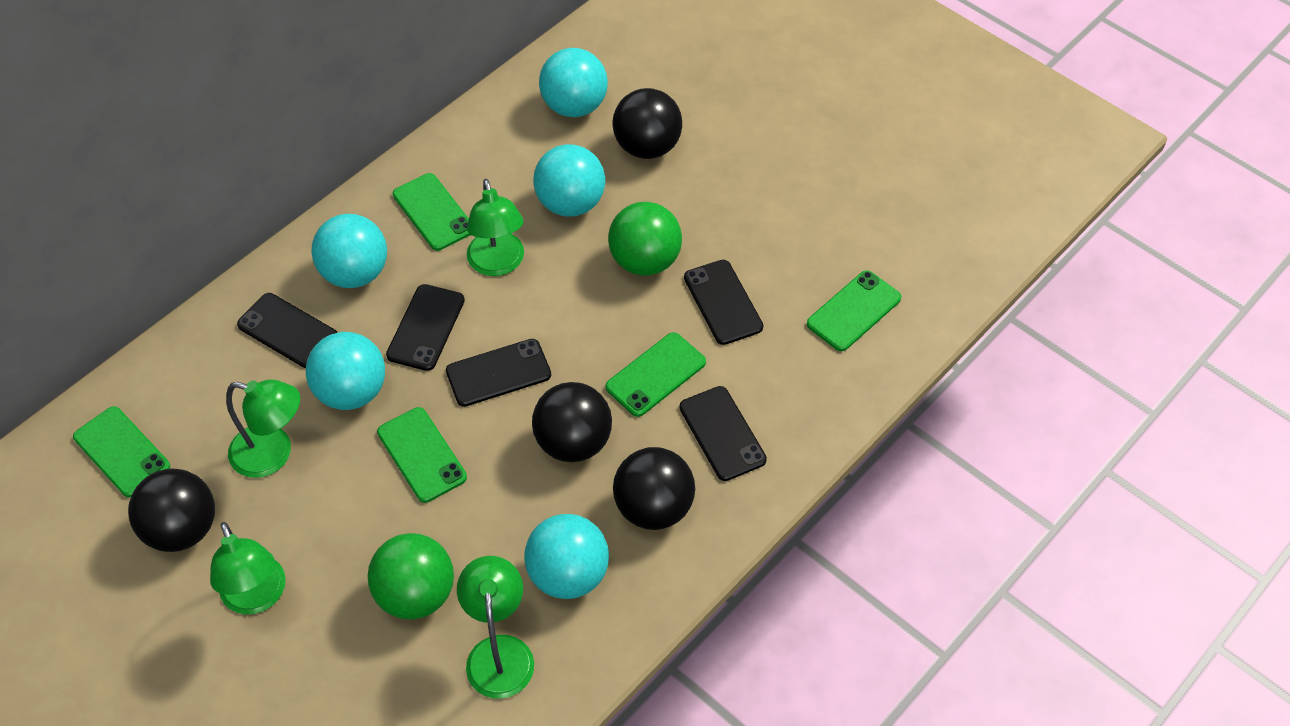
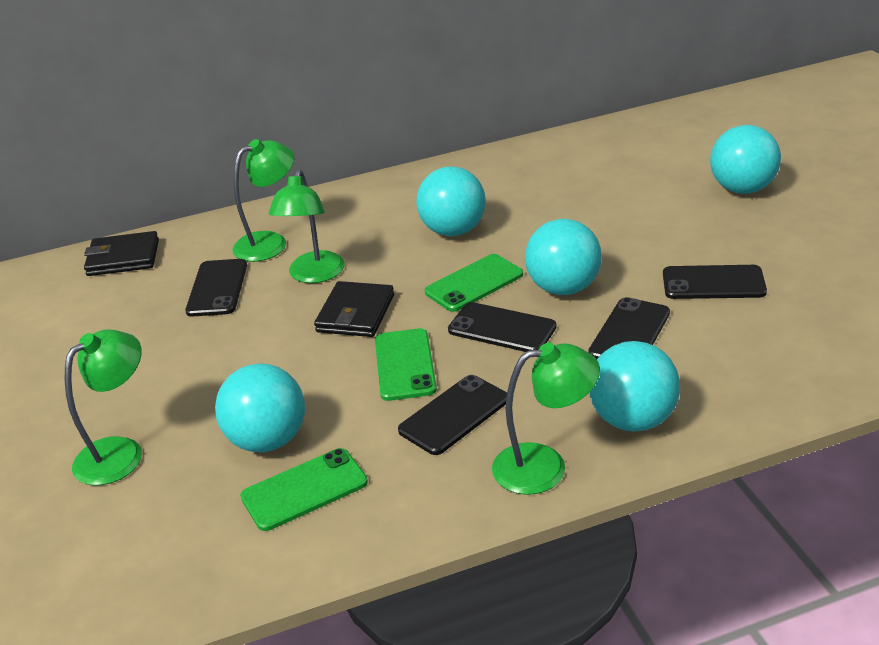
black ball: 4 -> 0
black wallet: 0 -> 2
green ball: 2 -> 0
green phone: 5 -> 3

